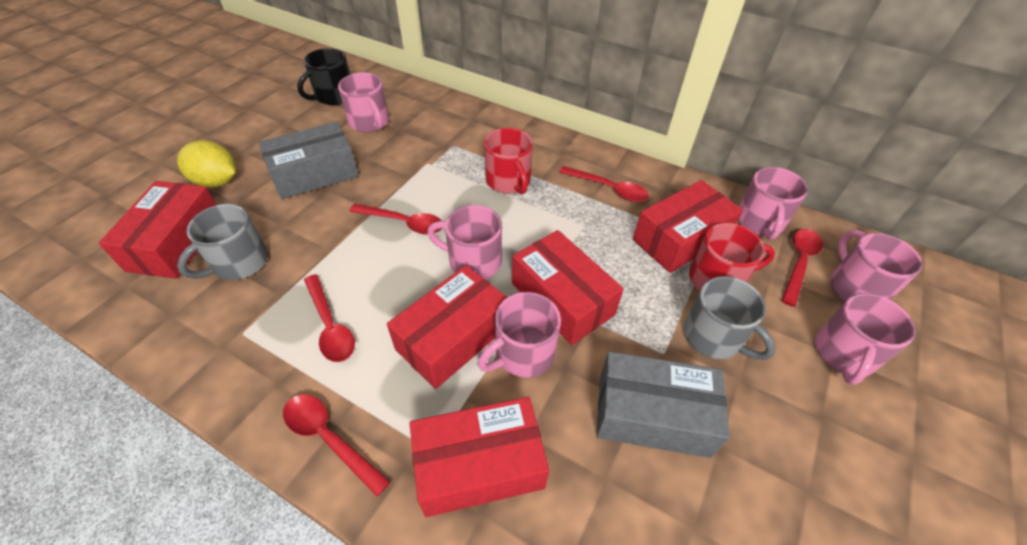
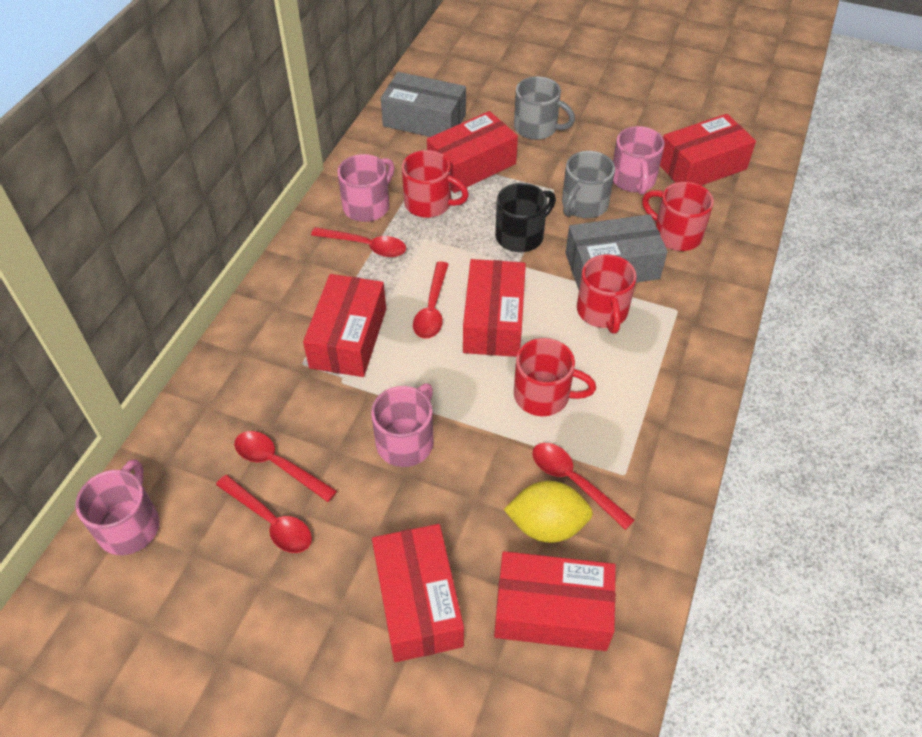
pink mug: 6 -> 4
red box: 5 -> 6
red mug: 2 -> 4

